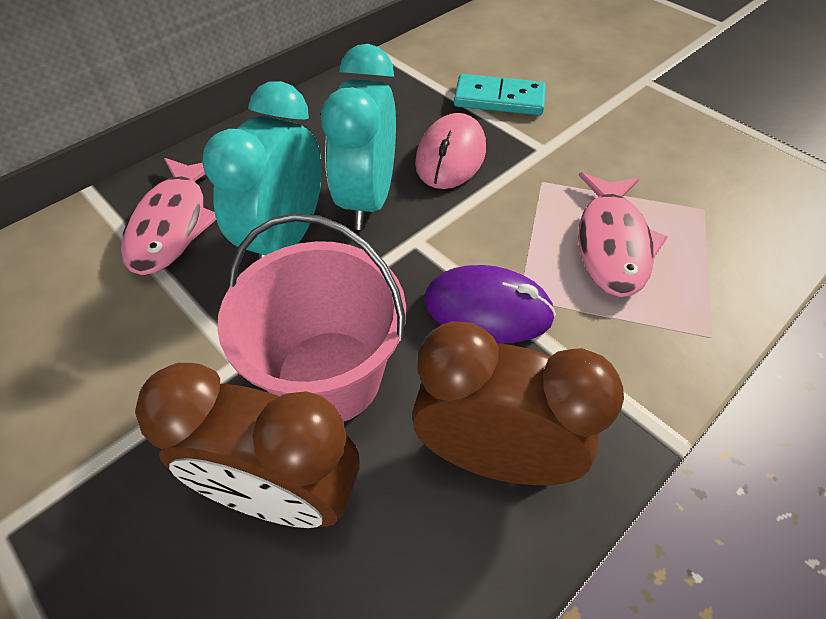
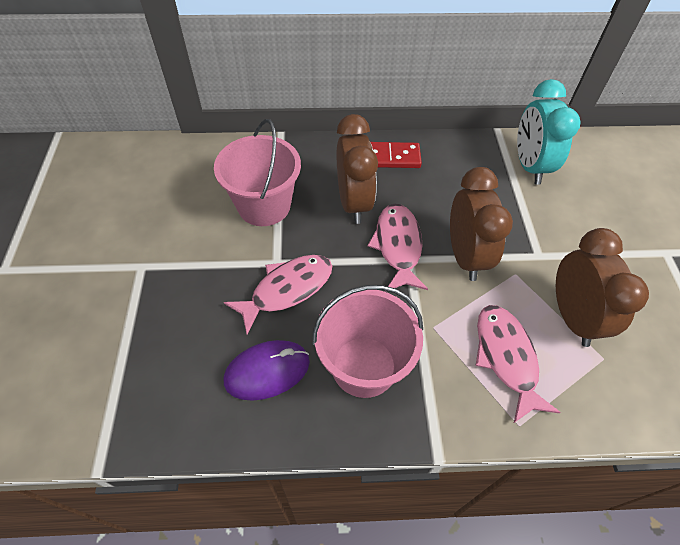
brown clock: 2 -> 3
pink bucket: 1 -> 2
pink fish: 2 -> 3
pink mouse: 1 -> 0
red domino: 0 -> 1
turquoise clock: 2 -> 1
turquoise domino: 1 -> 0

